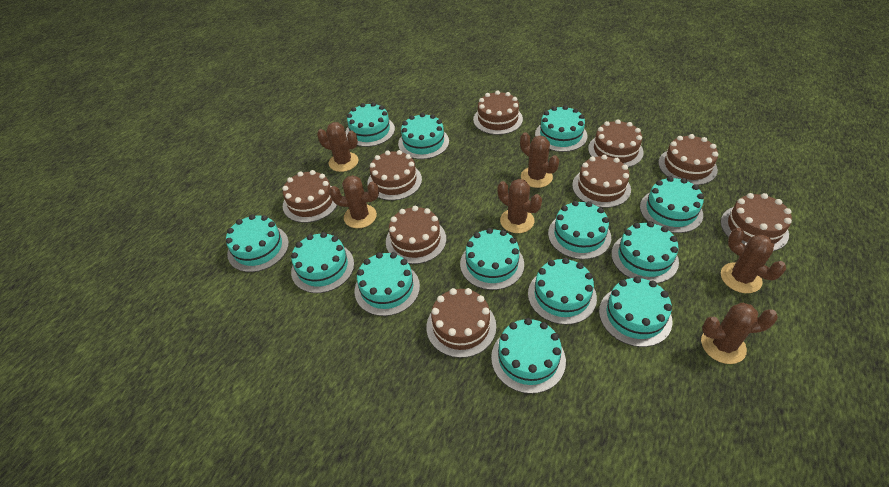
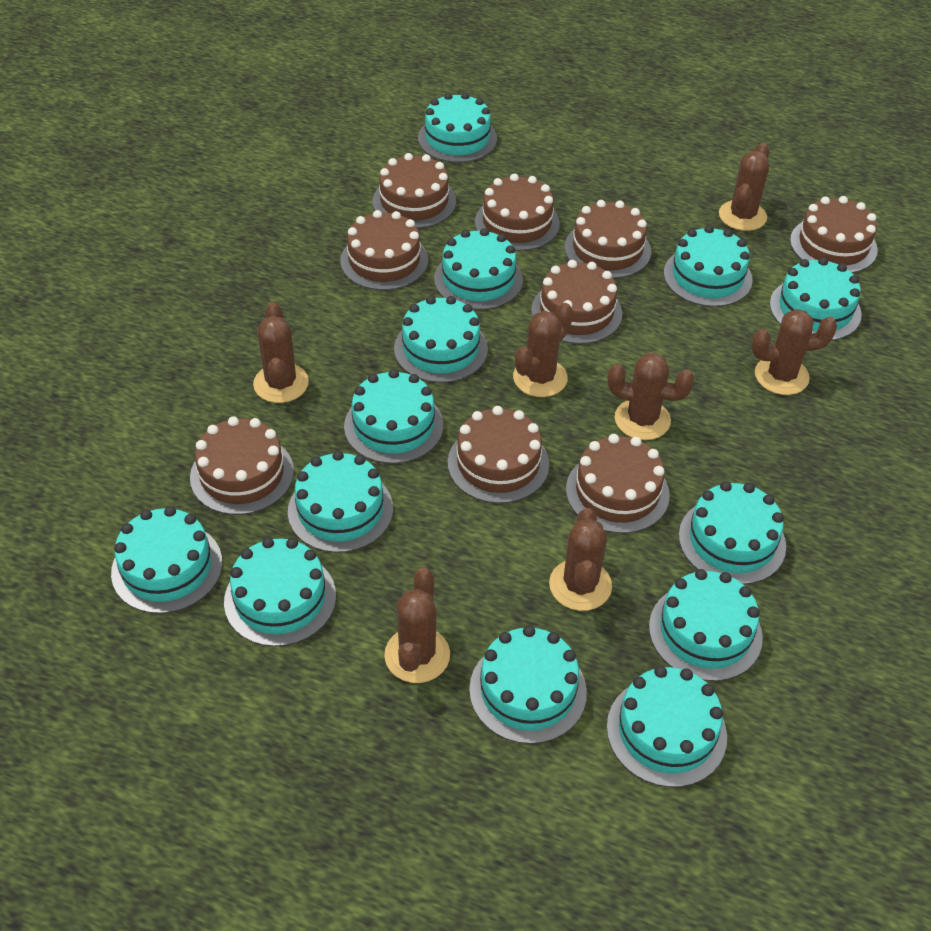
brown cactus: 6 -> 7

